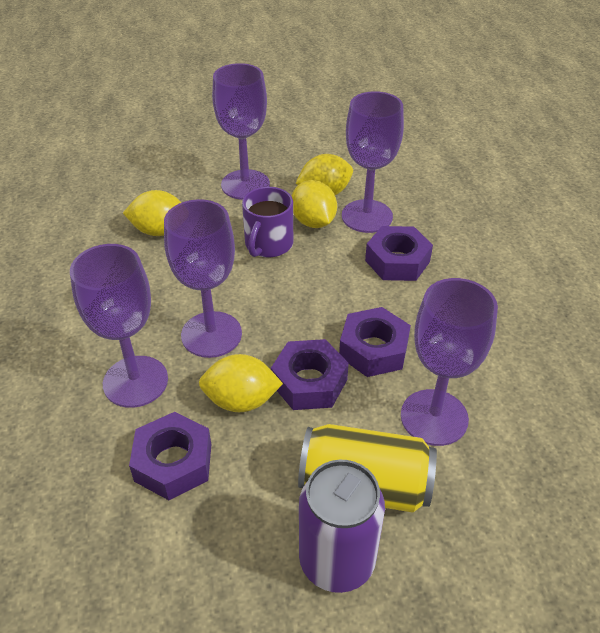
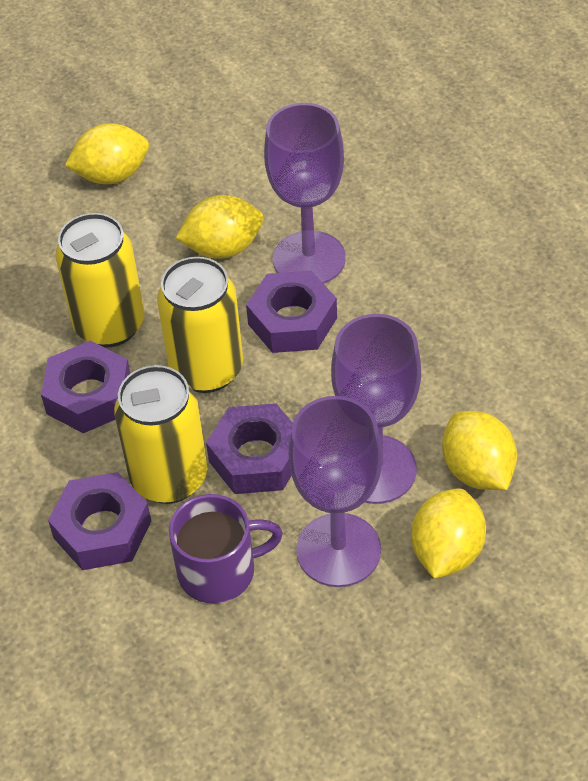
purple can: 1 -> 0
purple goblet: 5 -> 3
yellow can: 1 -> 3

